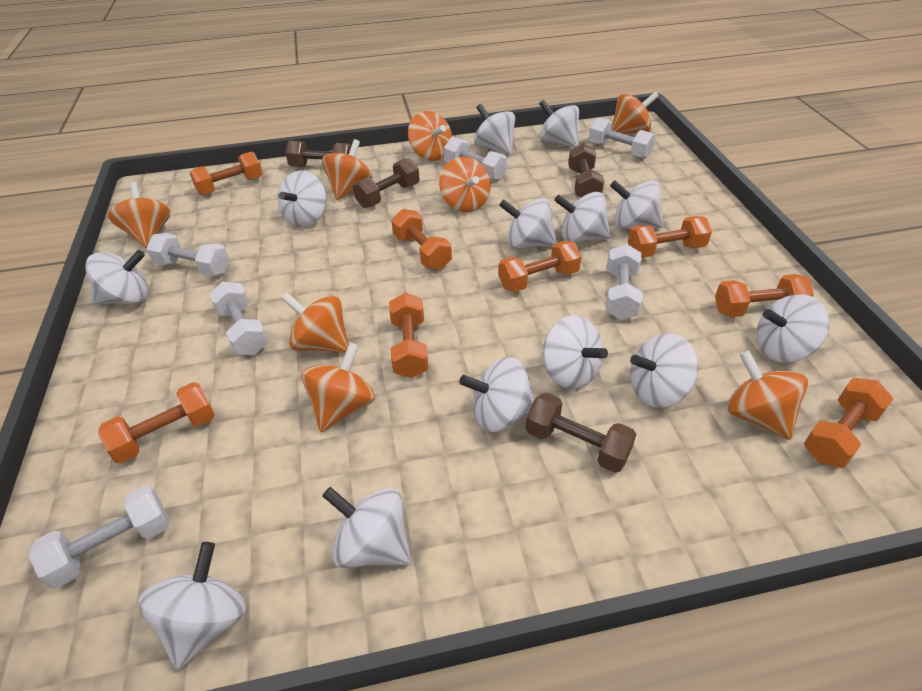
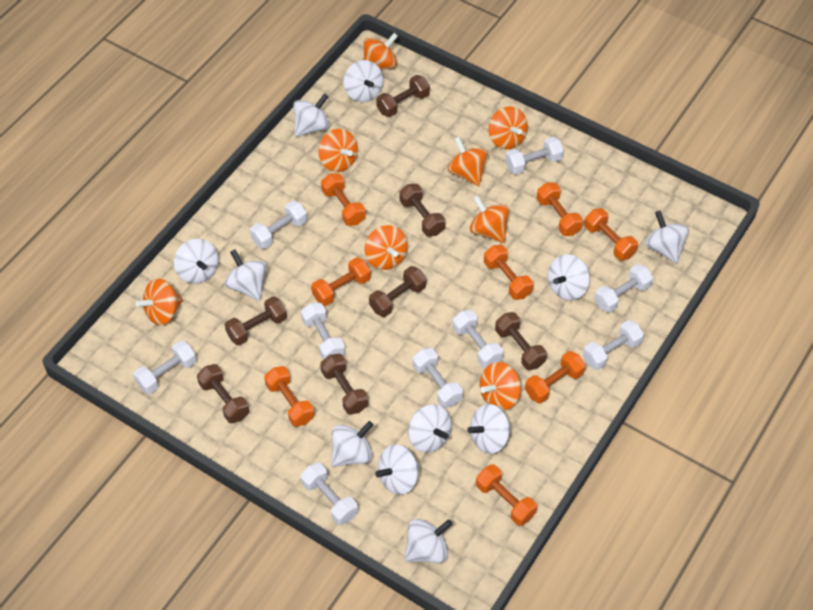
brown dumbbell: 4 -> 7
white dumbbell: 6 -> 9
white spinning top: 13 -> 11

